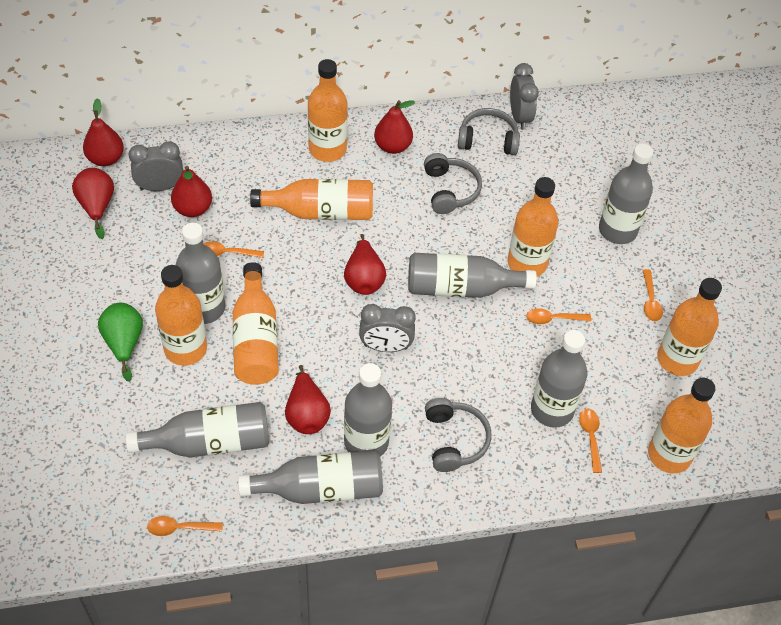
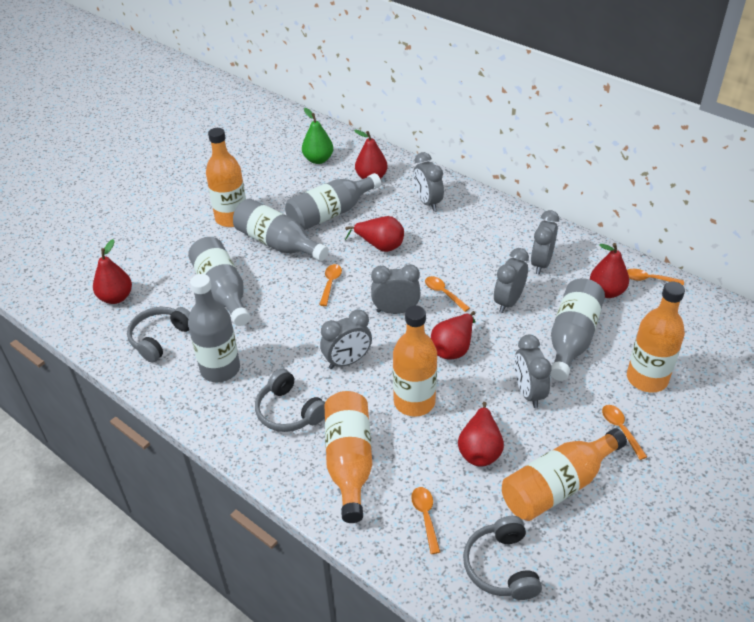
grey bottle: 7 -> 5
grey clock: 3 -> 6
orange bottle: 7 -> 5

